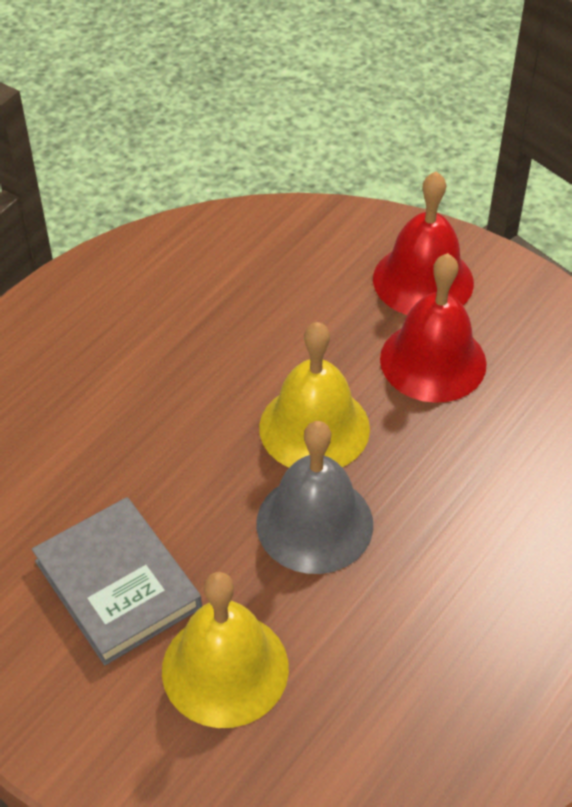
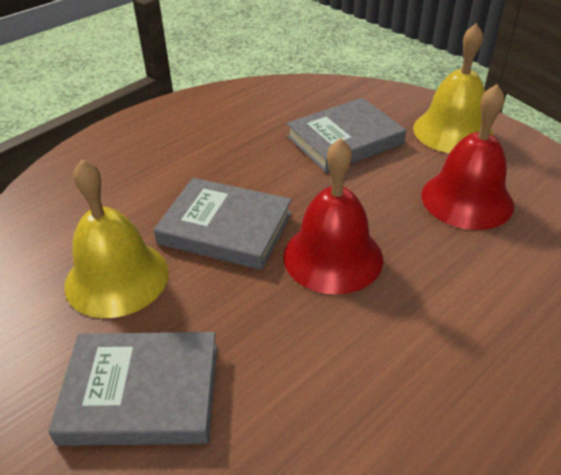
grey bell: 1 -> 0
grey book: 1 -> 3

